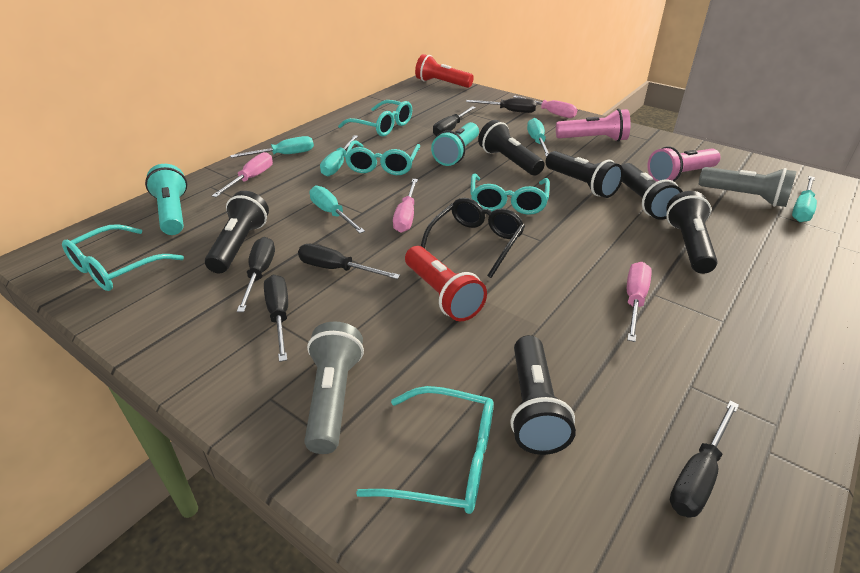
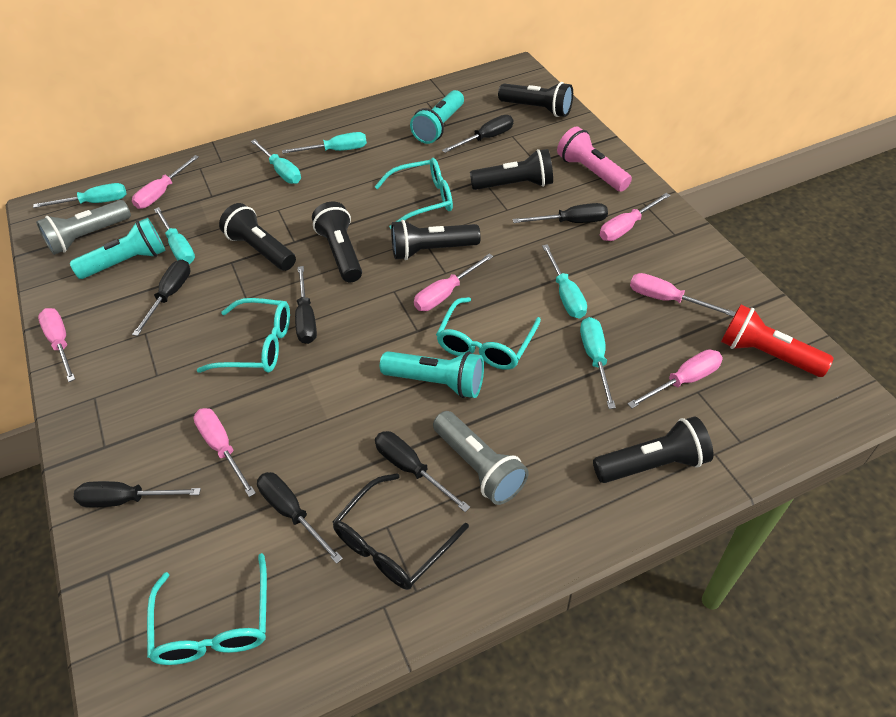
black screwdriver: 6 -> 7
pink flashlight: 2 -> 1
pink screwdriver: 4 -> 7
red flashlight: 2 -> 1
turquoise flashlight: 2 -> 3
turquoise glasses: 5 -> 4
turquoise screwdriver: 5 -> 6

